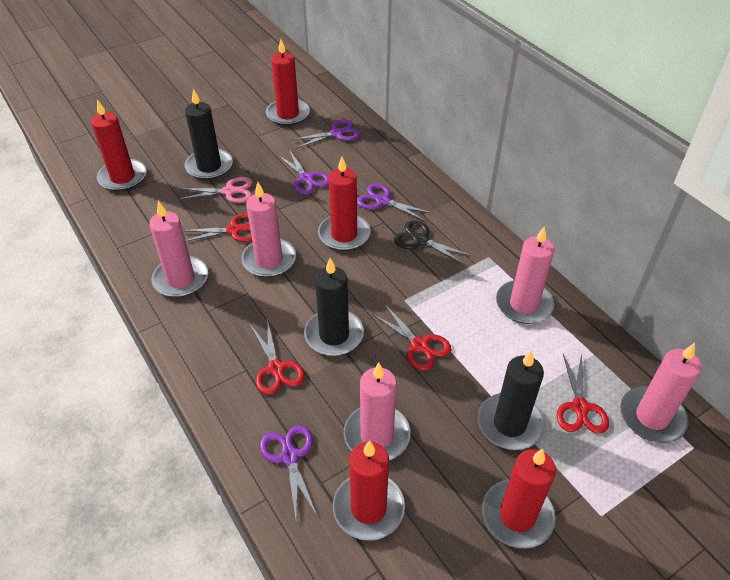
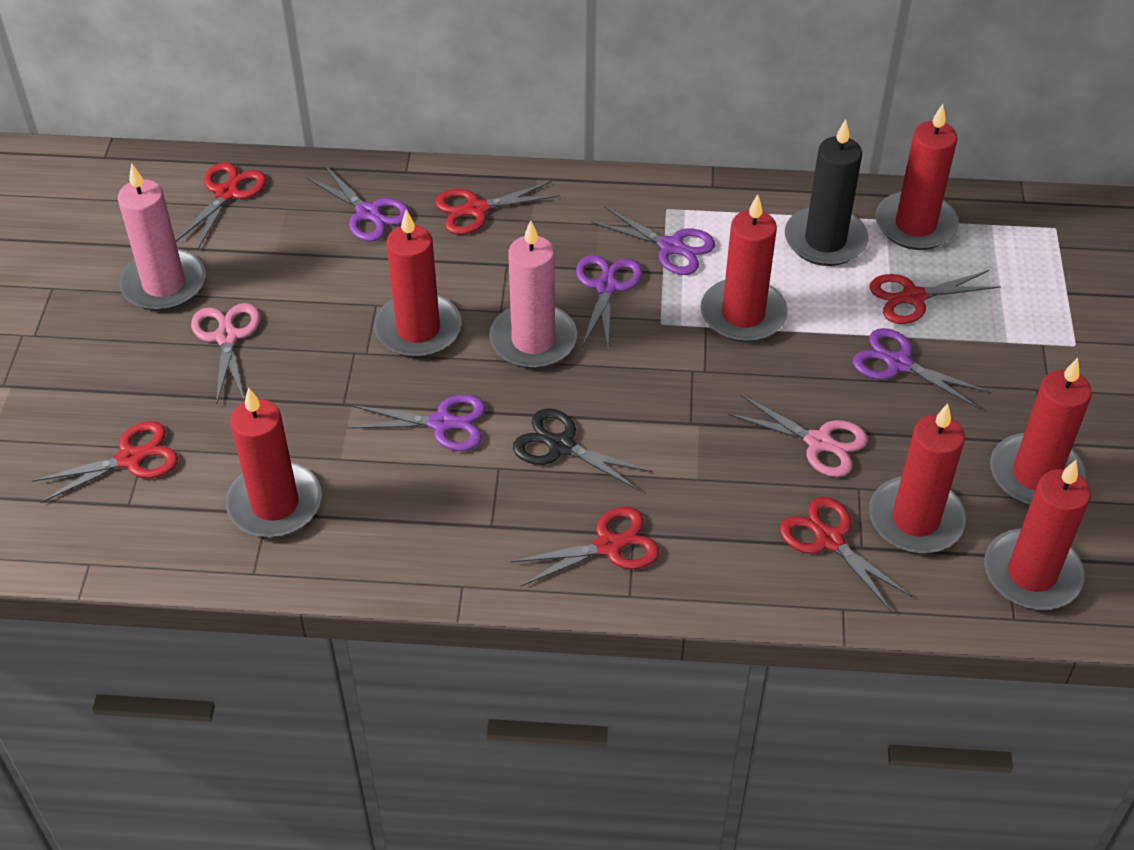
black candle: 3 -> 1
pink candle: 5 -> 2
pink scissors: 1 -> 2
purple scissors: 4 -> 5
red candle: 5 -> 7
red scissors: 4 -> 6

